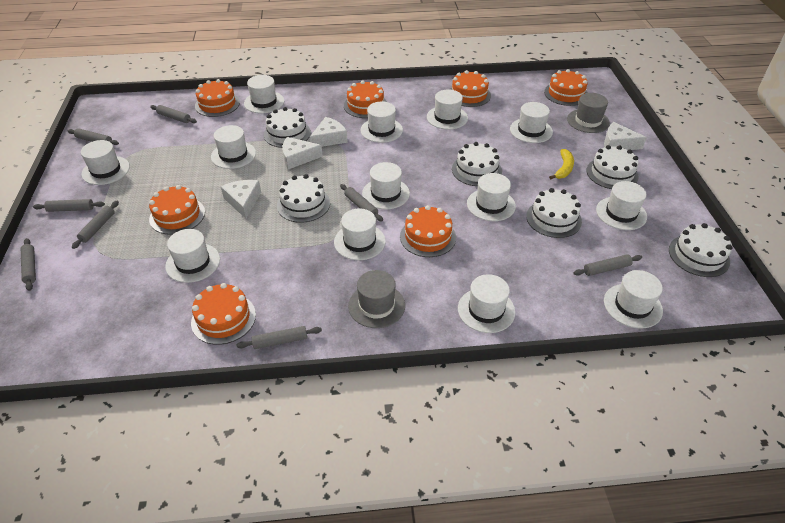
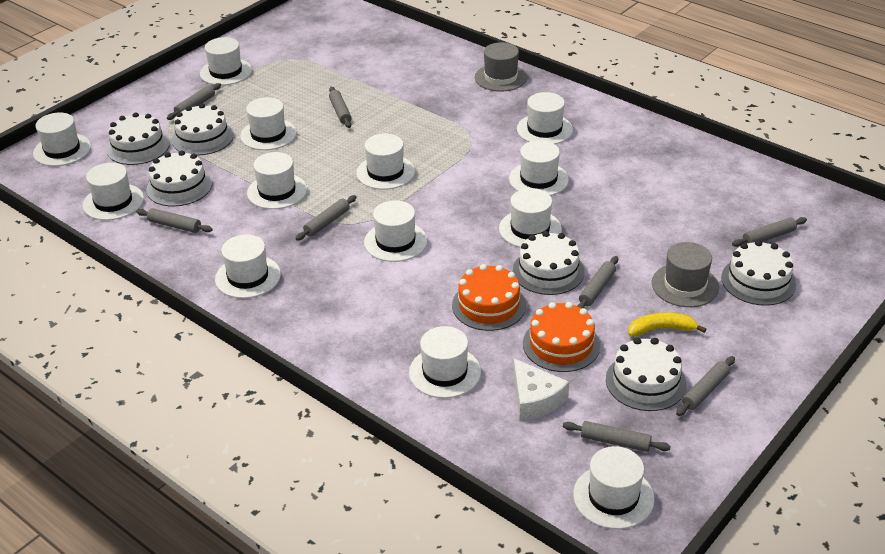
orange cake: 7 -> 2
white cheese: 4 -> 1

